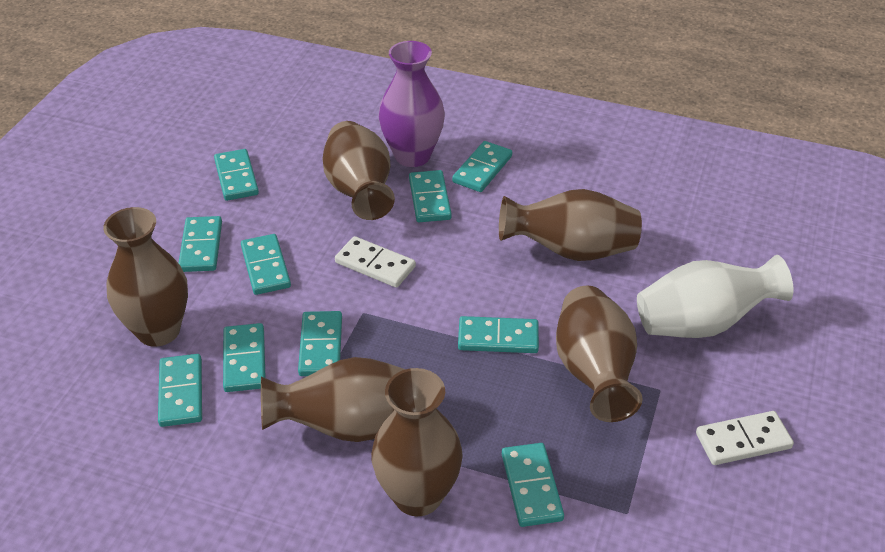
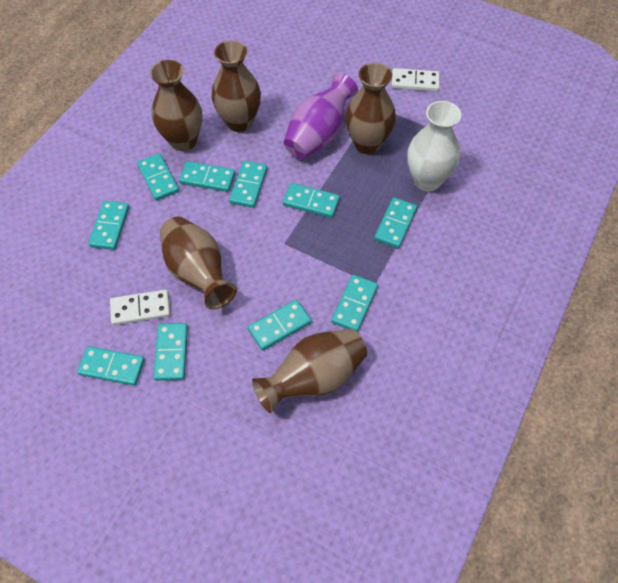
brown vase: 6 -> 5

